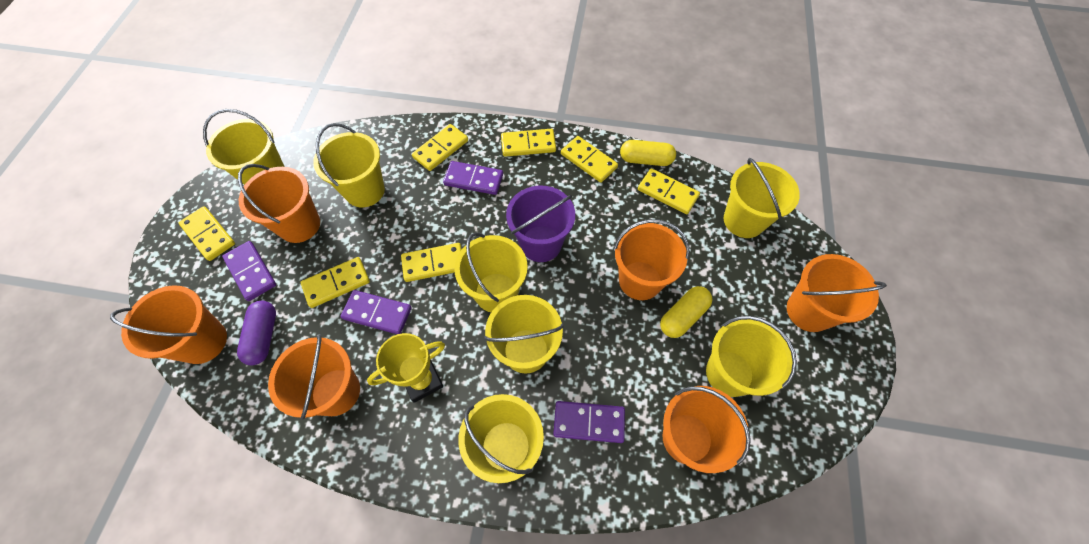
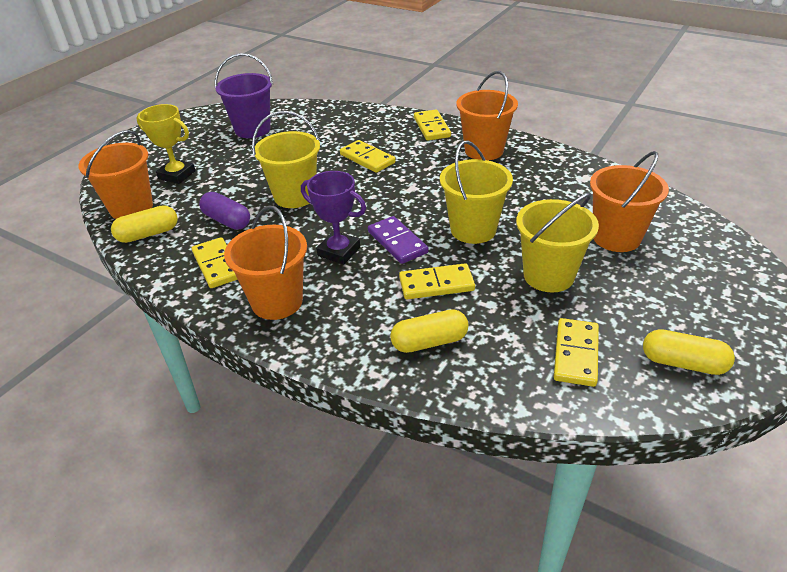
orange bucket: 6 -> 4
purple domino: 4 -> 1
purple trophy: 0 -> 1
yellow bucket: 7 -> 3
yellow capsule: 2 -> 3
yellow domino: 7 -> 5

